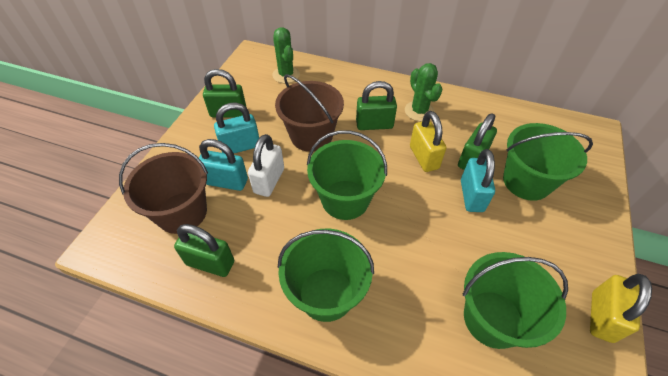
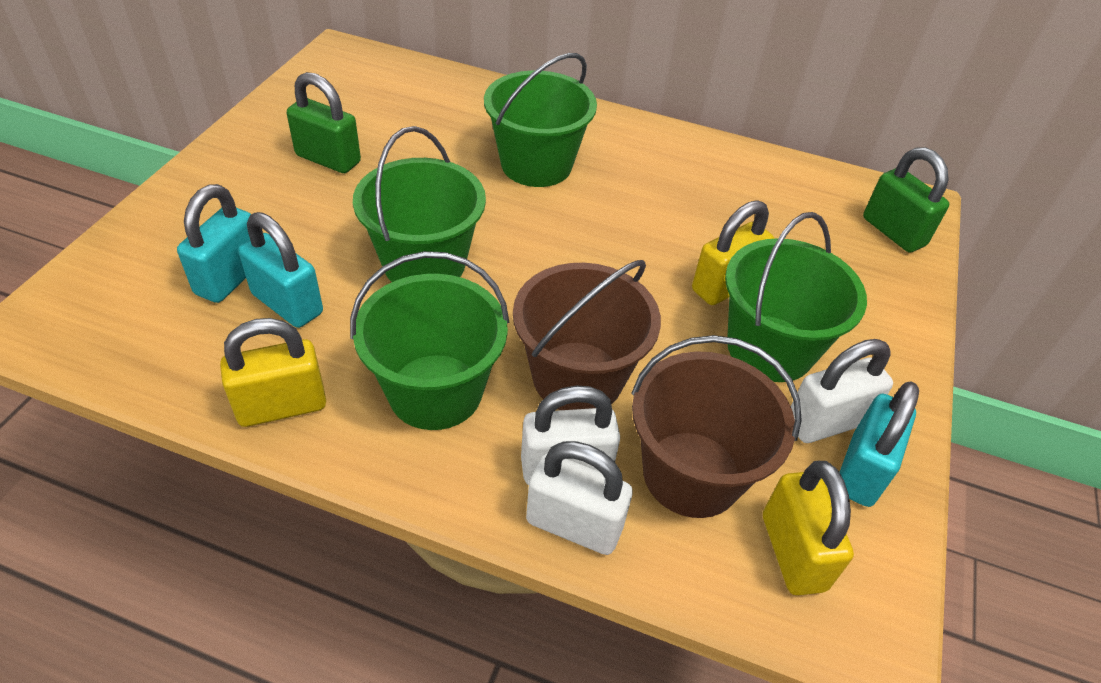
green cactus: 2 -> 0
green padlock: 4 -> 2
white padlock: 1 -> 3
yellow padlock: 2 -> 3

